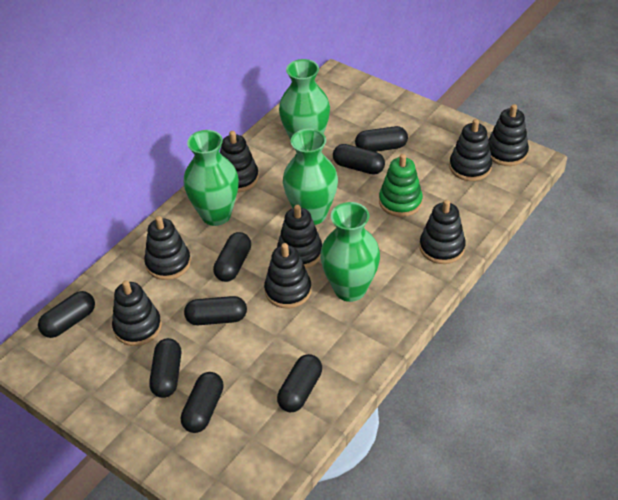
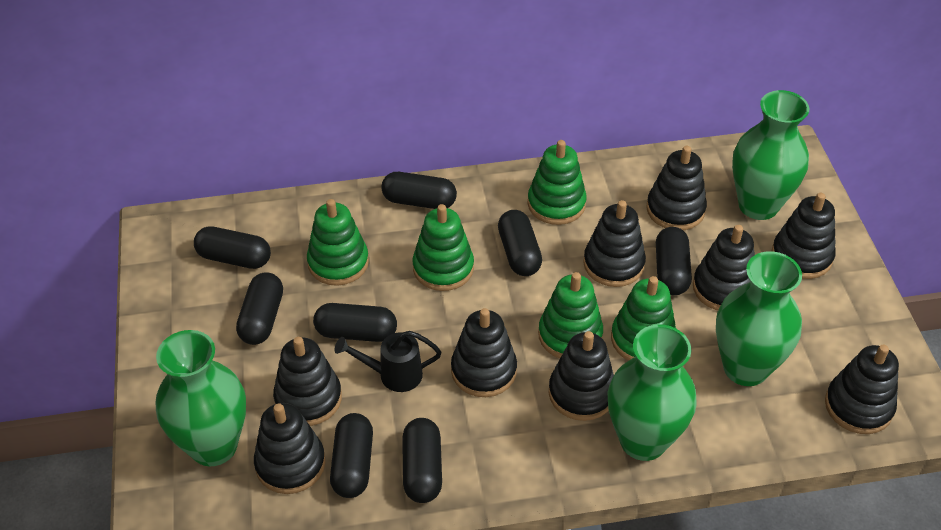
black stacking toy: 8 -> 9
black watering can: 0 -> 1
green stacking toy: 1 -> 5

